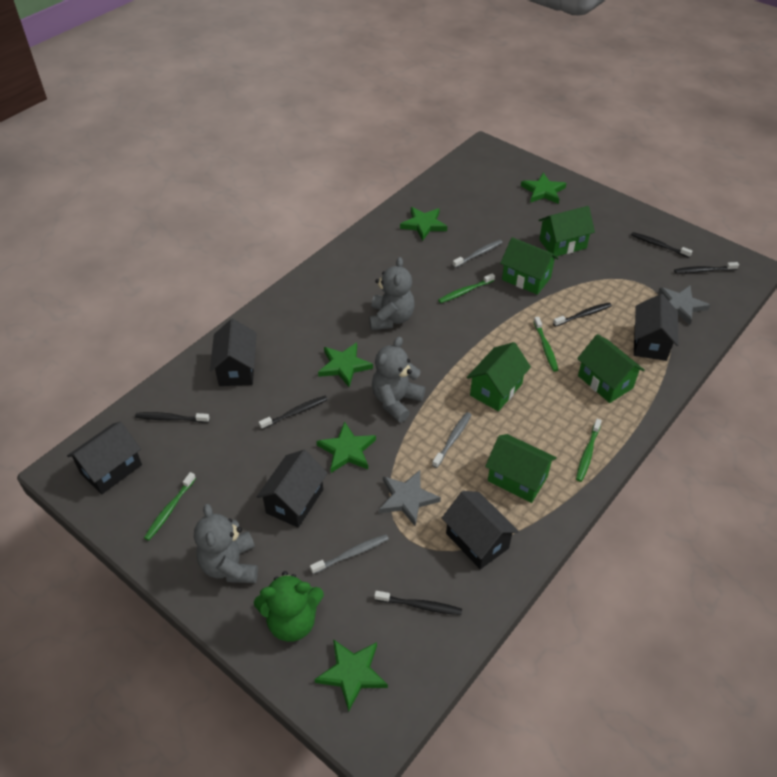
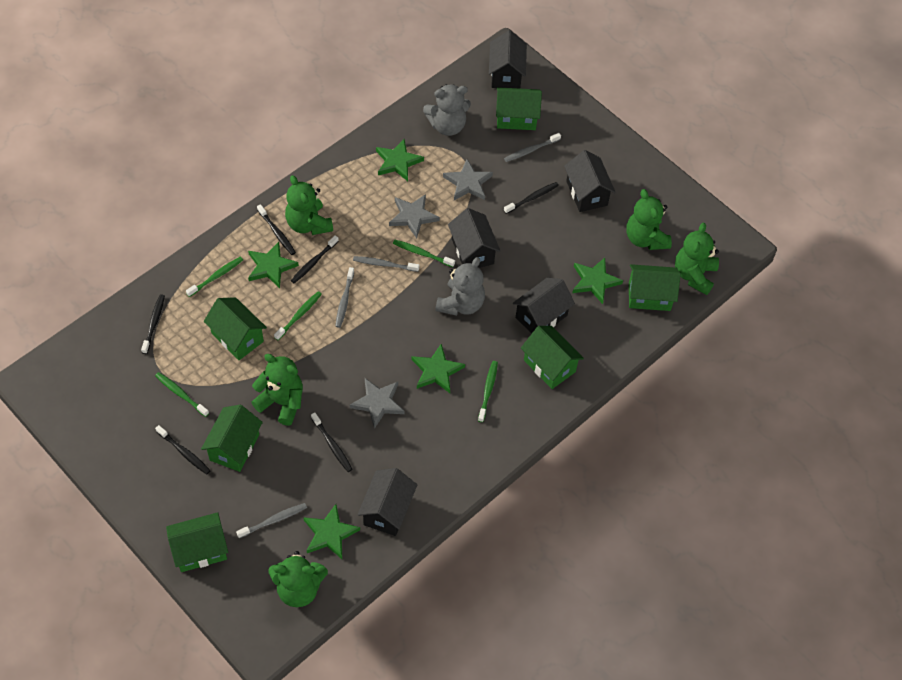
green house: 5 -> 6
green teddy bear: 1 -> 5
green toothbrush: 4 -> 5
grey star: 2 -> 3
grey teddy bear: 3 -> 2
grey toothbrush: 3 -> 4

